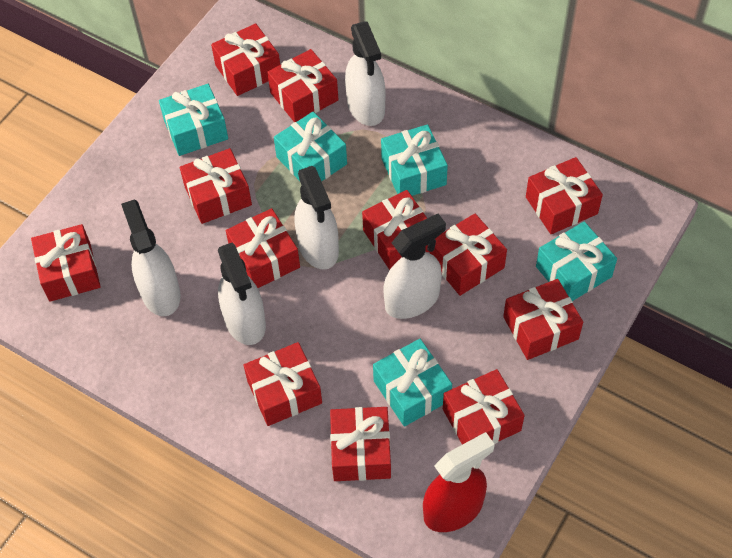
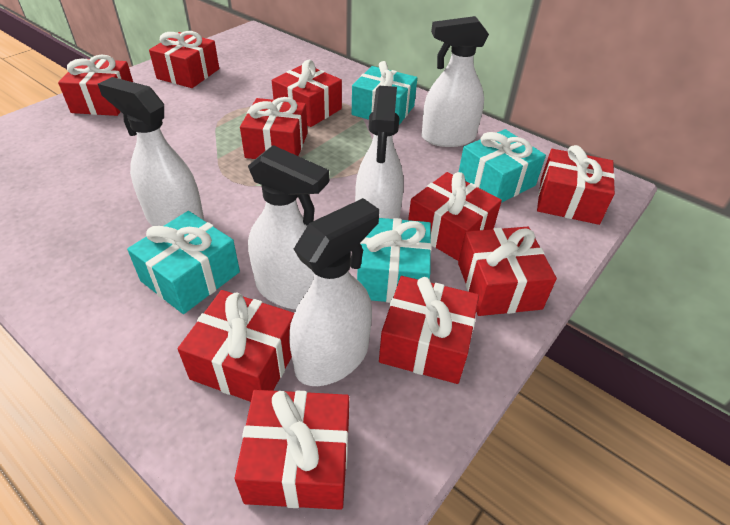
red gift: 12 -> 10
red spray bottle: 1 -> 0
turquoise gift: 5 -> 4

